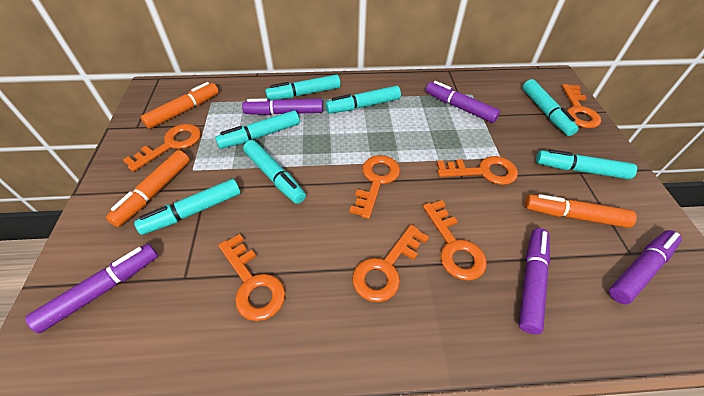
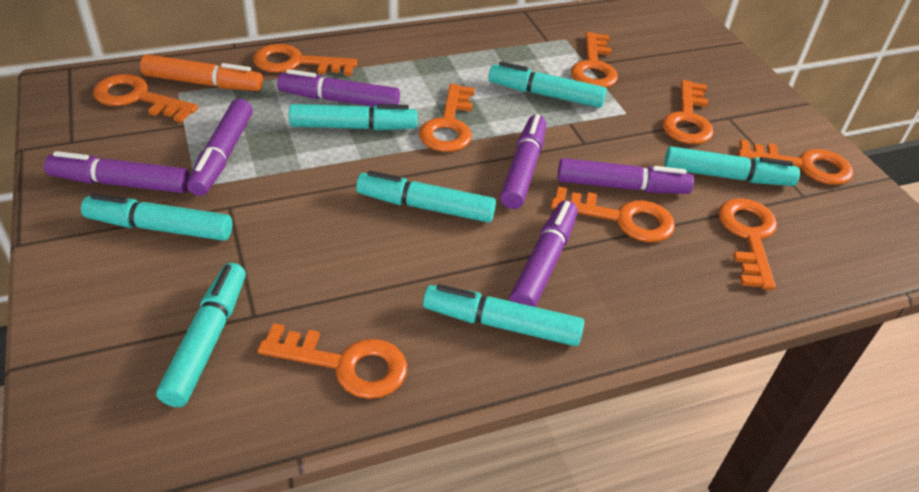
orange key: 7 -> 9
orange marker: 3 -> 1
purple marker: 5 -> 6

